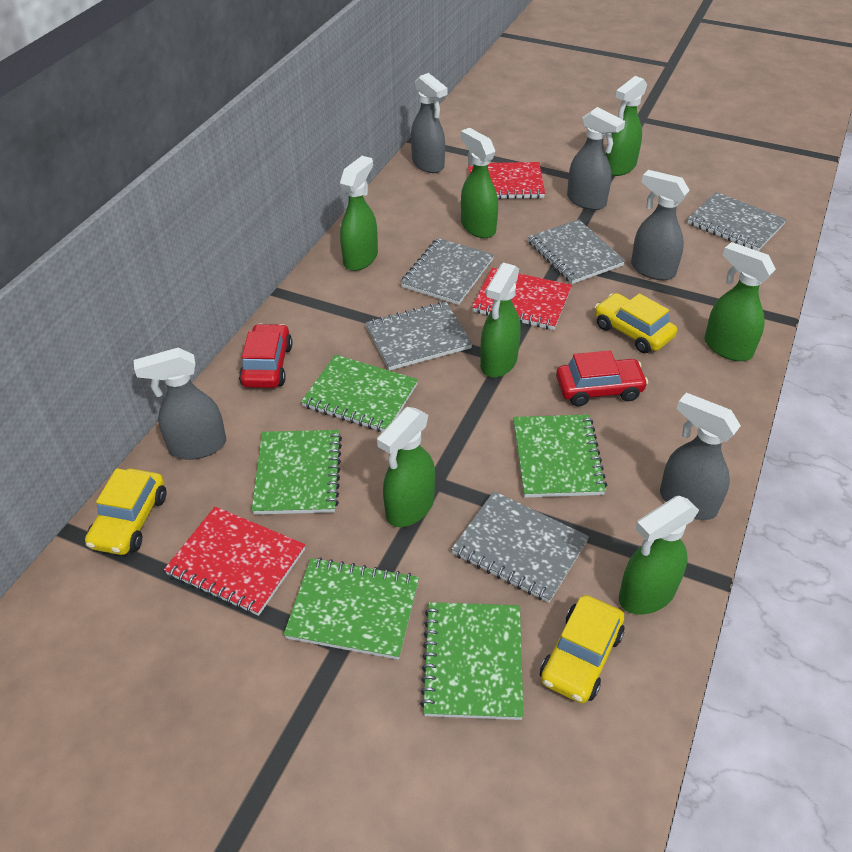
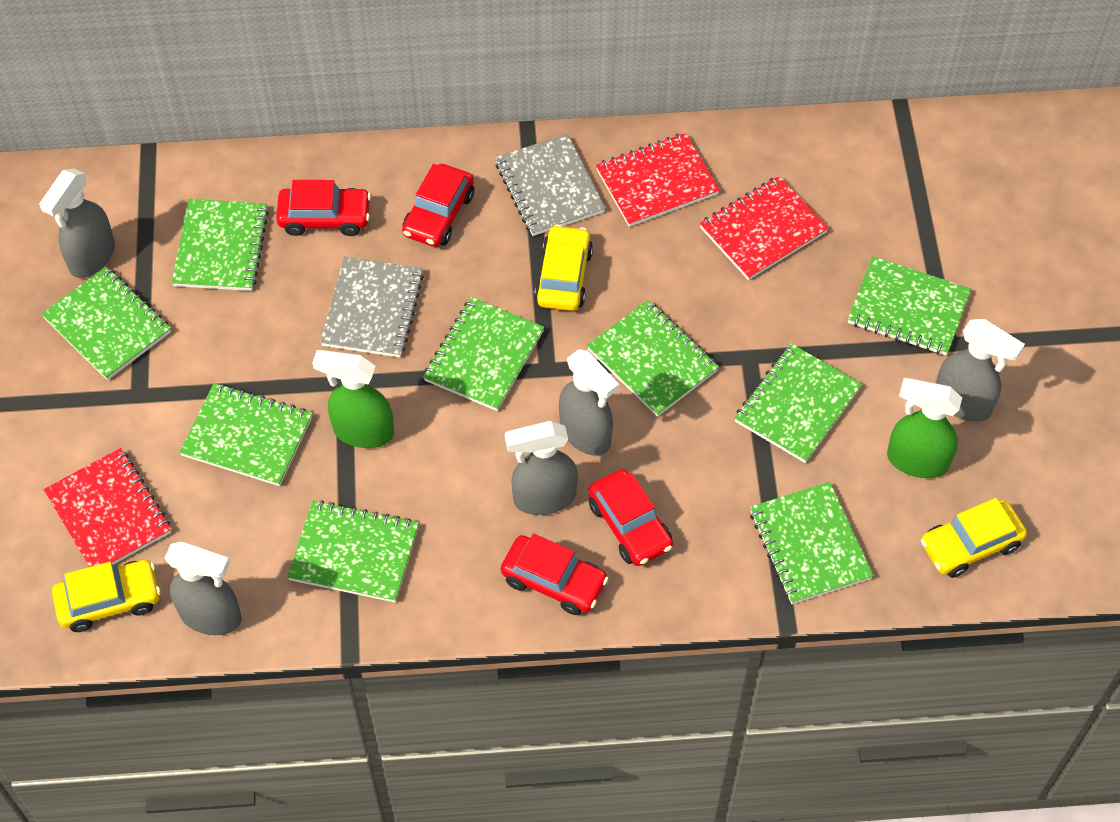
green notebook: 5 -> 9
green spray bottle: 7 -> 2
grey notebook: 5 -> 2
red car: 2 -> 4

